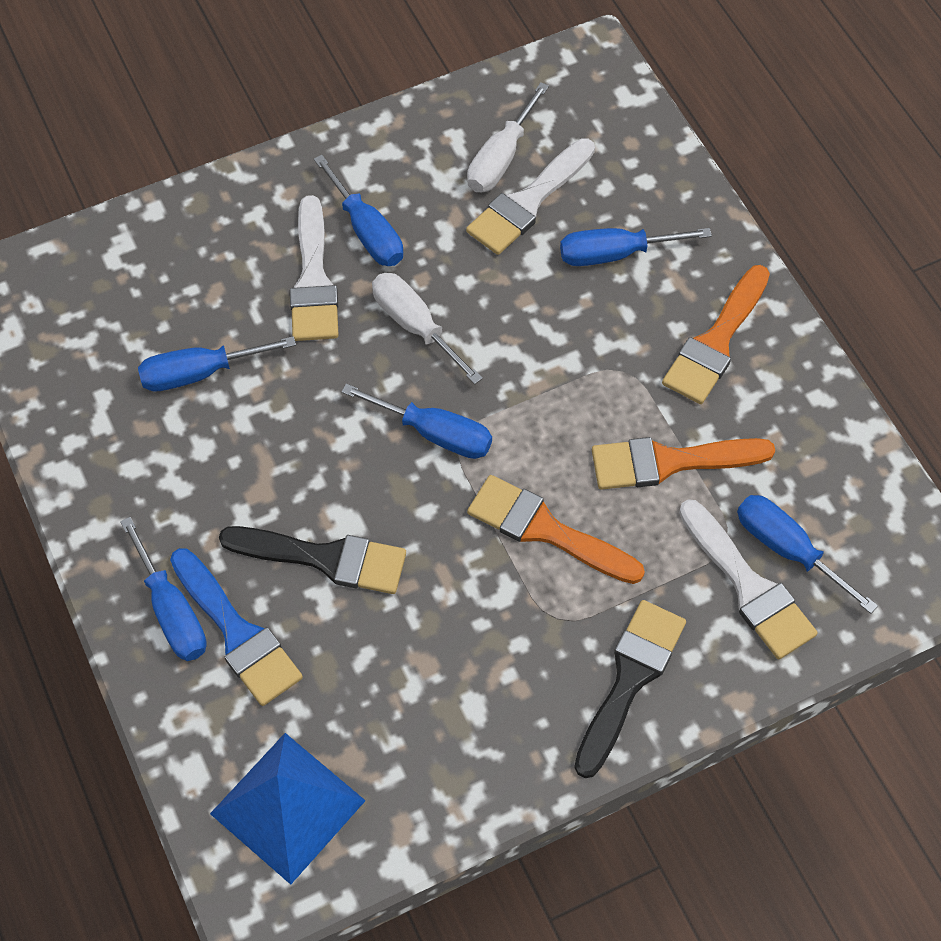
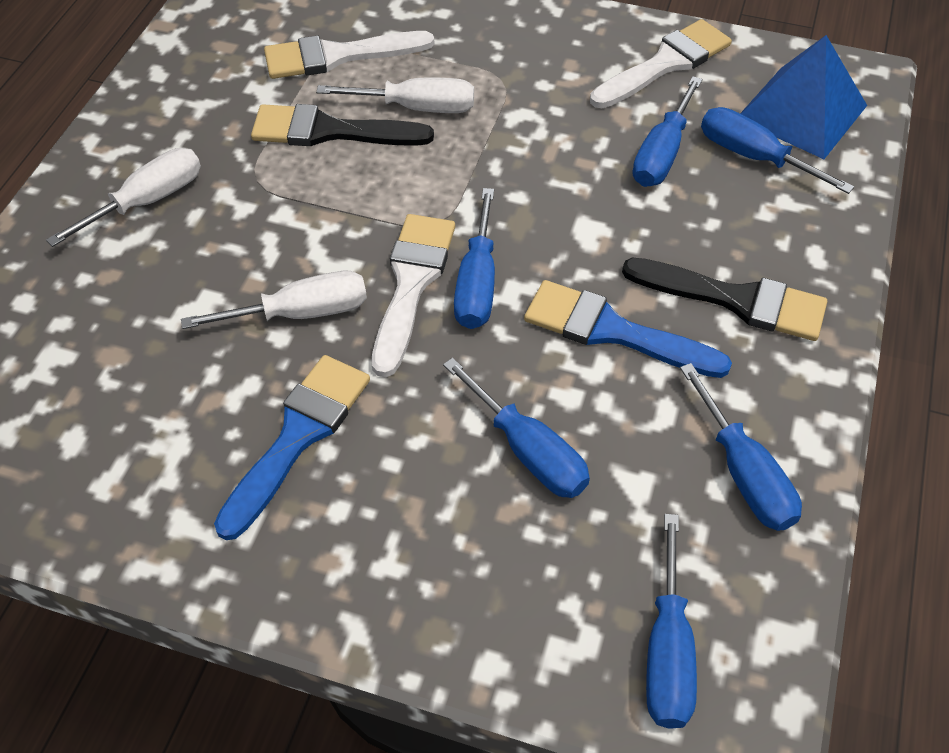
blue brush: 1 -> 2
orange brush: 3 -> 0
white screwdriver: 2 -> 3

